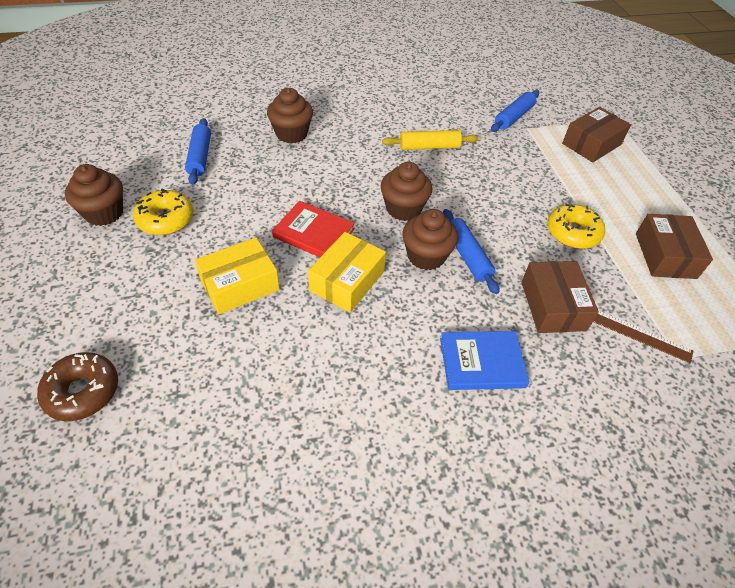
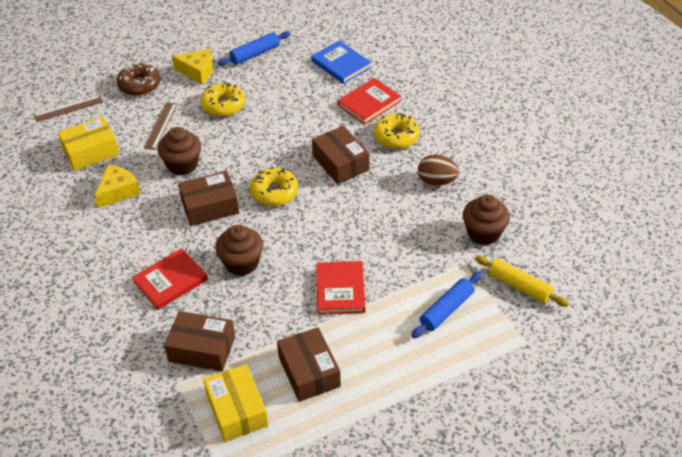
blue rolling pin: 3 -> 2
brown box: 3 -> 4
brown cupcake: 4 -> 3
brown egg: 0 -> 1
brown ruler: 1 -> 2
red book: 1 -> 3
yellow cheese: 0 -> 2
yellow donut: 2 -> 3

